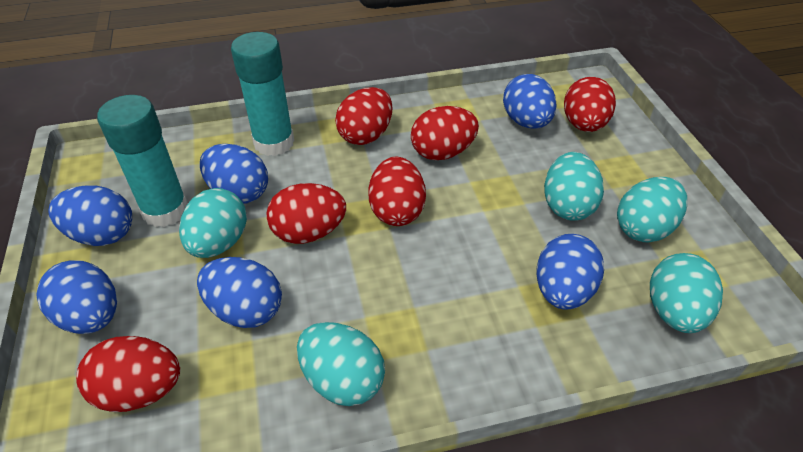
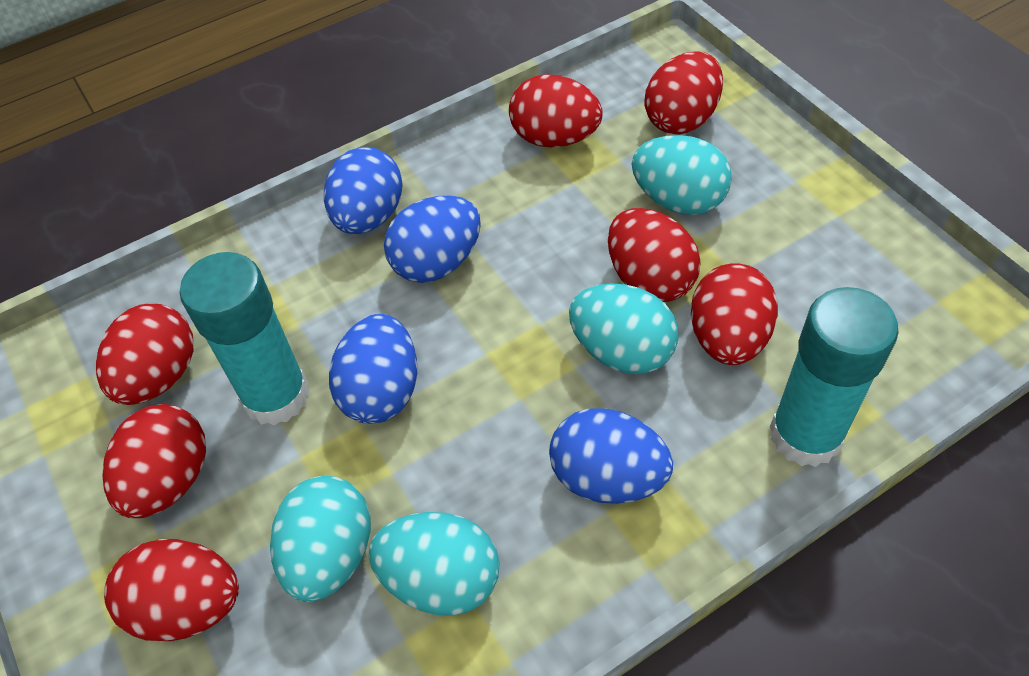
blue egg: 6 -> 4
red egg: 6 -> 7
turquoise egg: 5 -> 4

